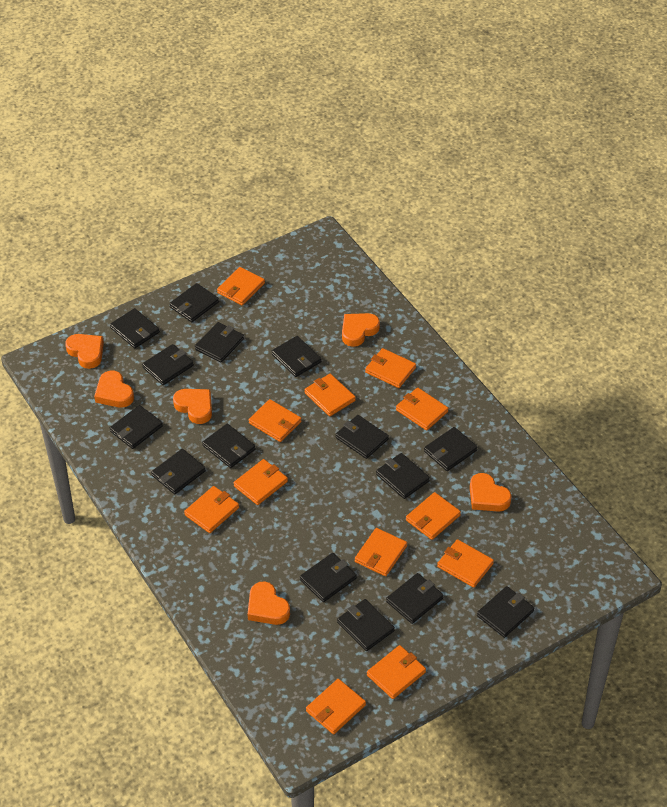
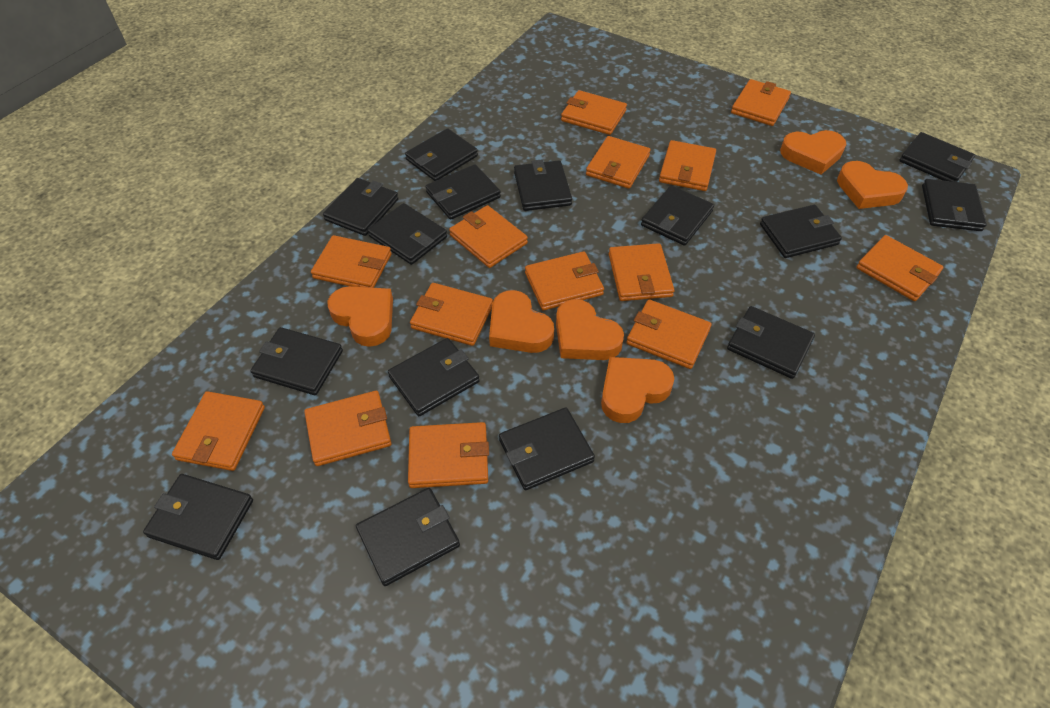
orange wallet: 12 -> 14

